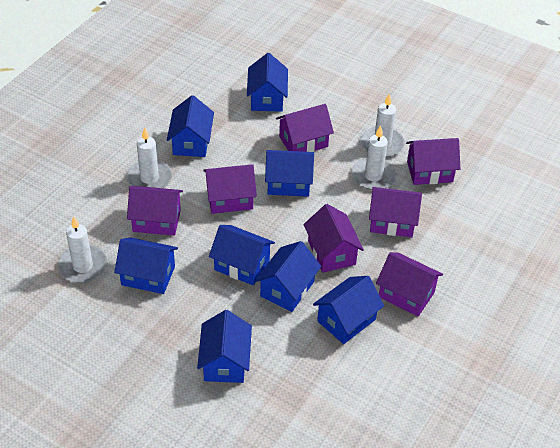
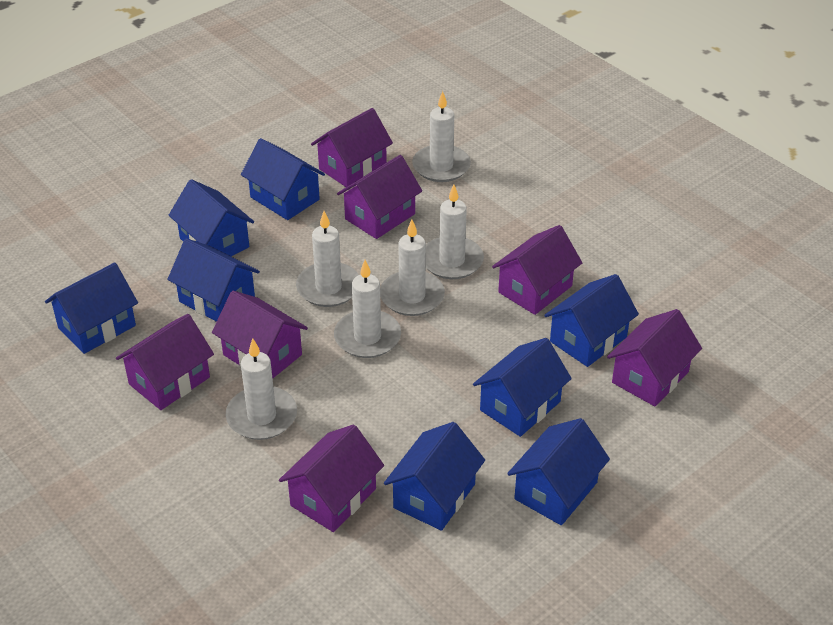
white candle: 4 -> 6

